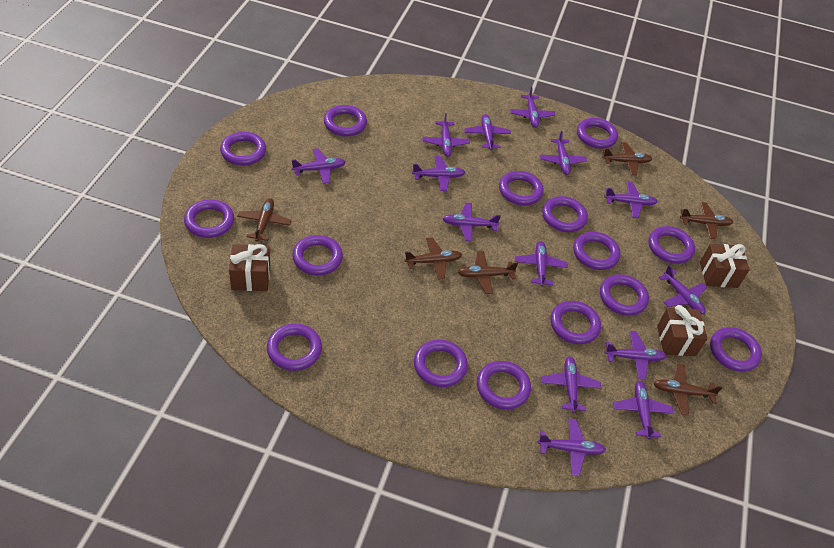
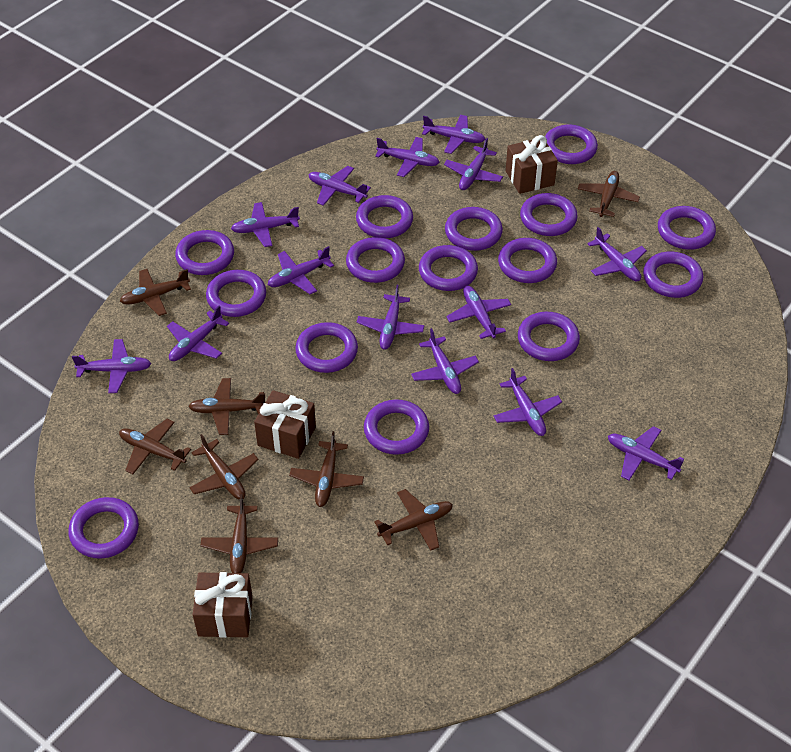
brown plane: 6 -> 8

